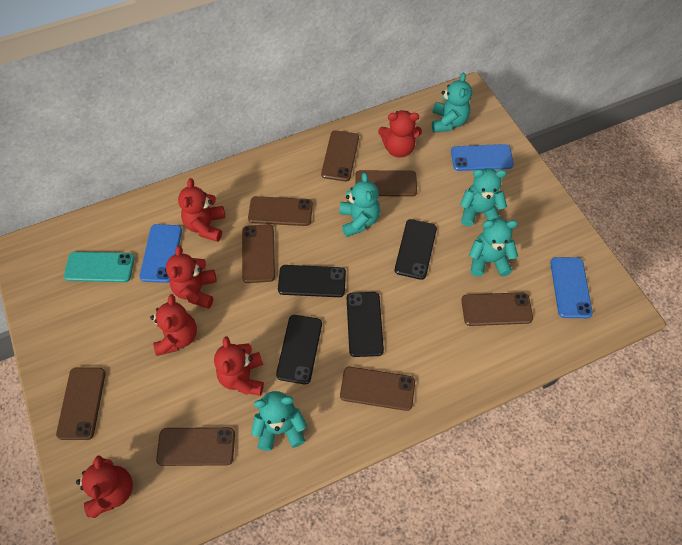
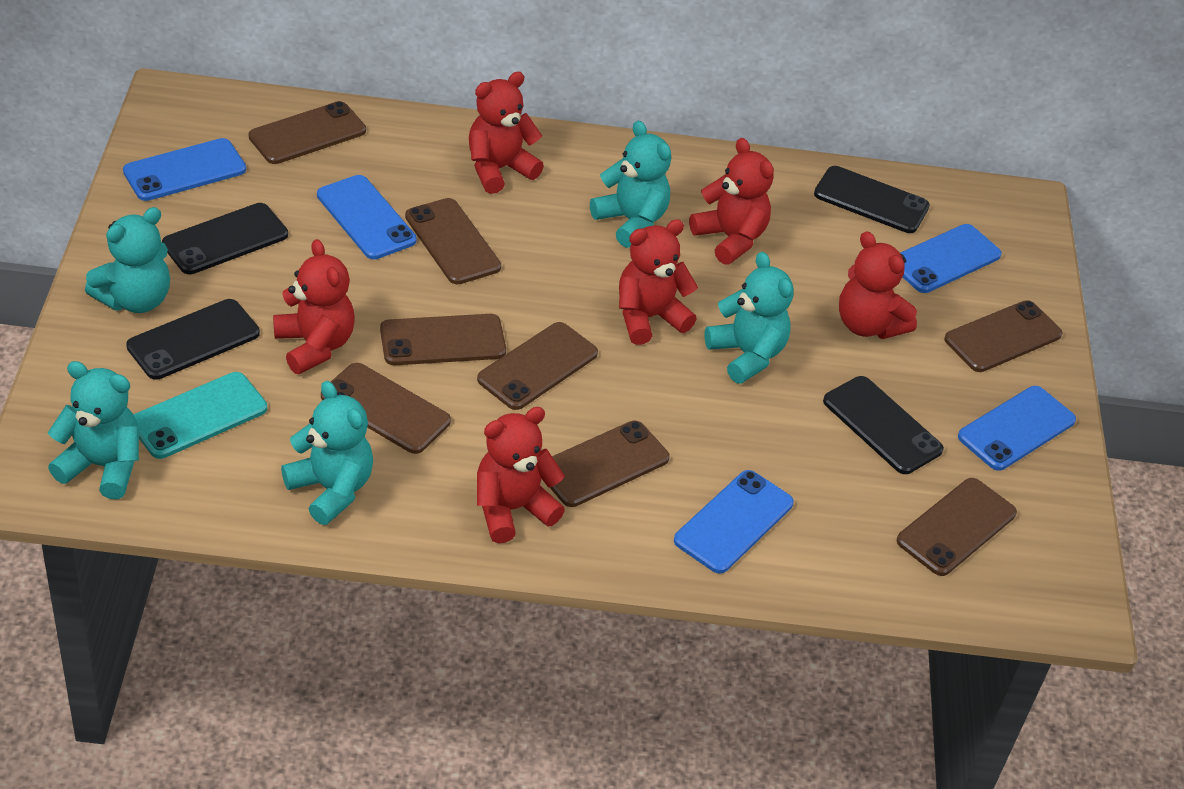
blue phone: 3 -> 5

